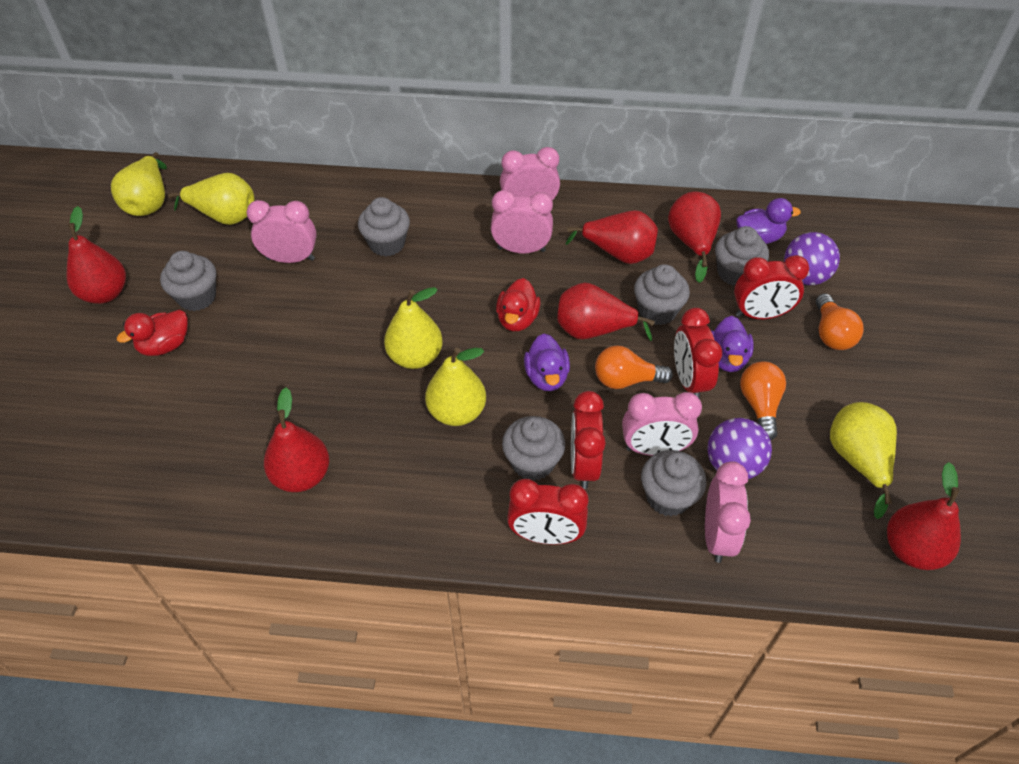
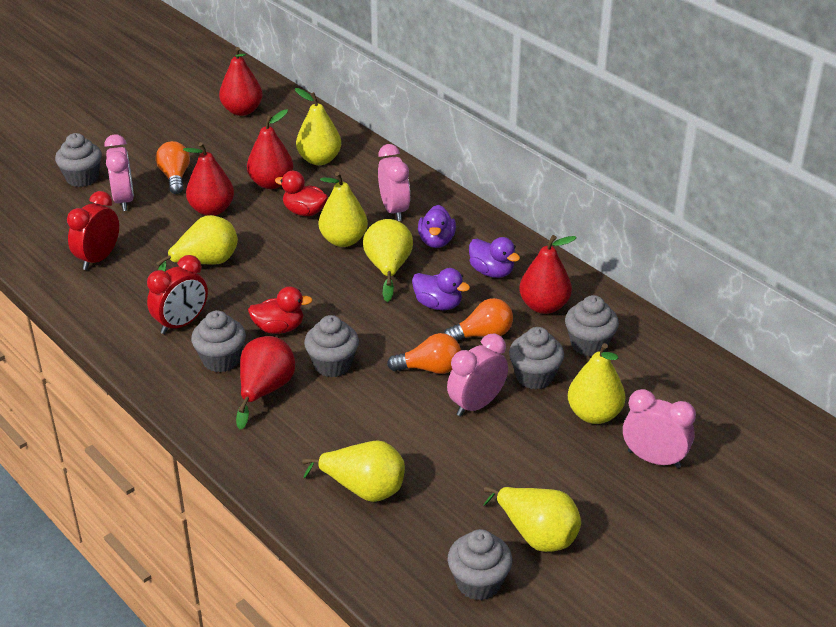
pink clock: 5 -> 4
purple ball: 2 -> 0
red clock: 4 -> 2
red pear: 6 -> 5
yellow pear: 5 -> 7

